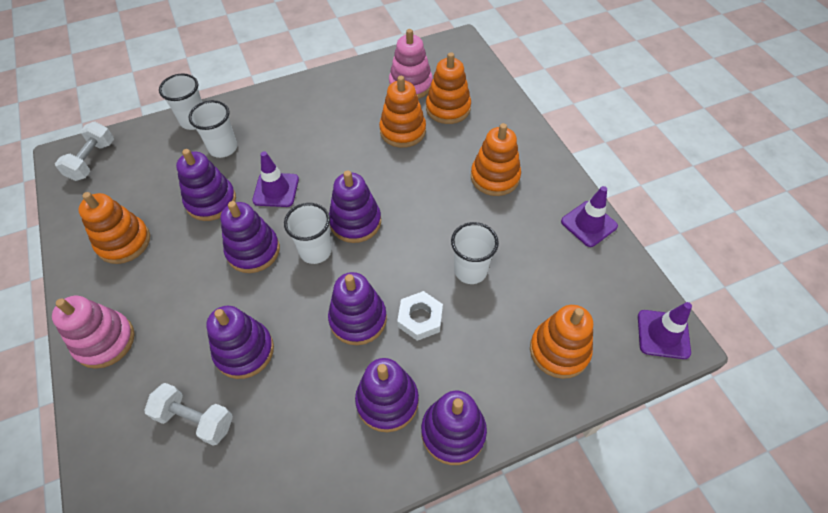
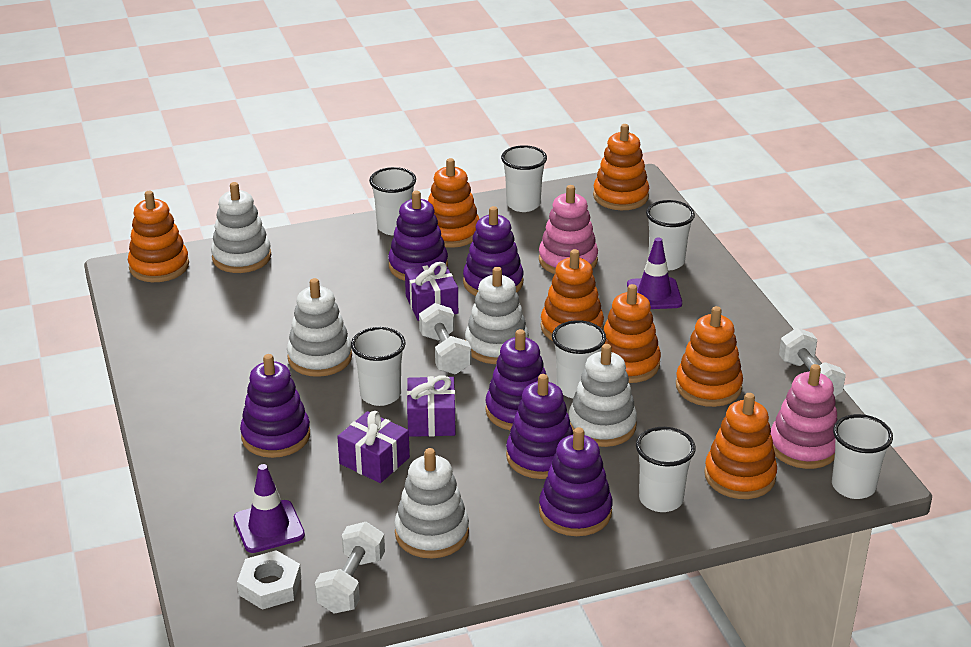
orange stacking toy: 5 -> 7
purple gift: 0 -> 3
purple stacking toy: 7 -> 6
purple traffic cone: 3 -> 2
white cup: 4 -> 7
white dumbbell: 2 -> 3
white stacking toy: 0 -> 5

